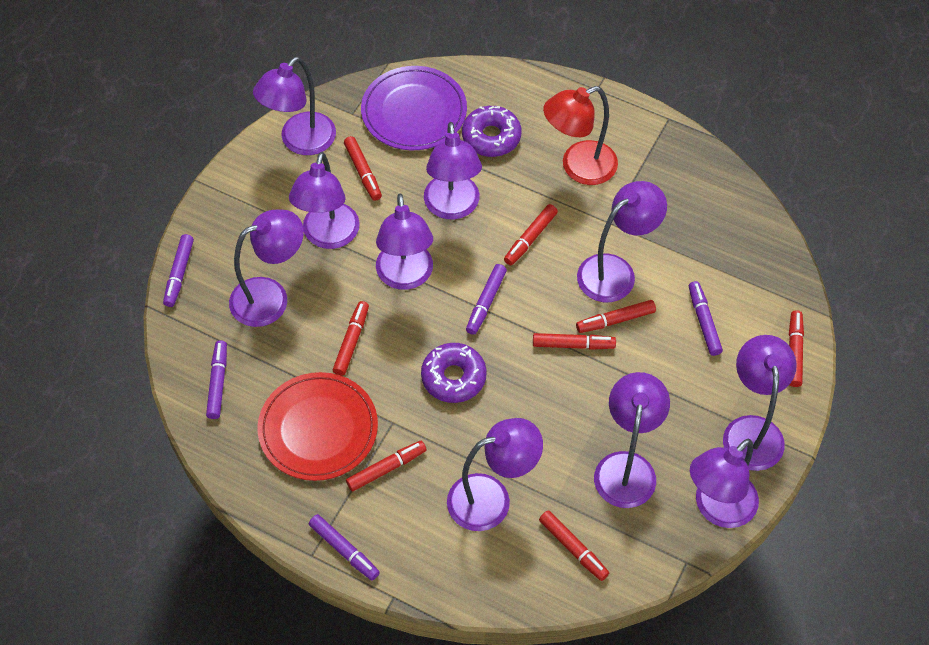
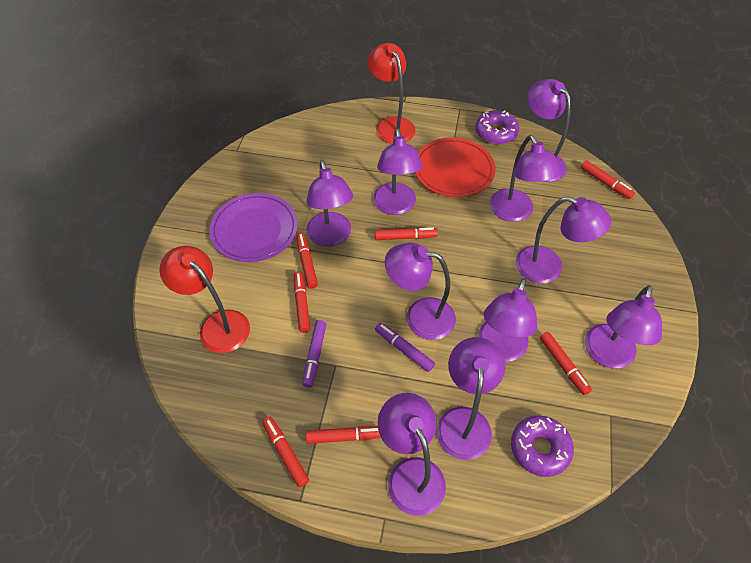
purple marker: 5 -> 2
red lamp: 1 -> 2
red marker: 8 -> 7

